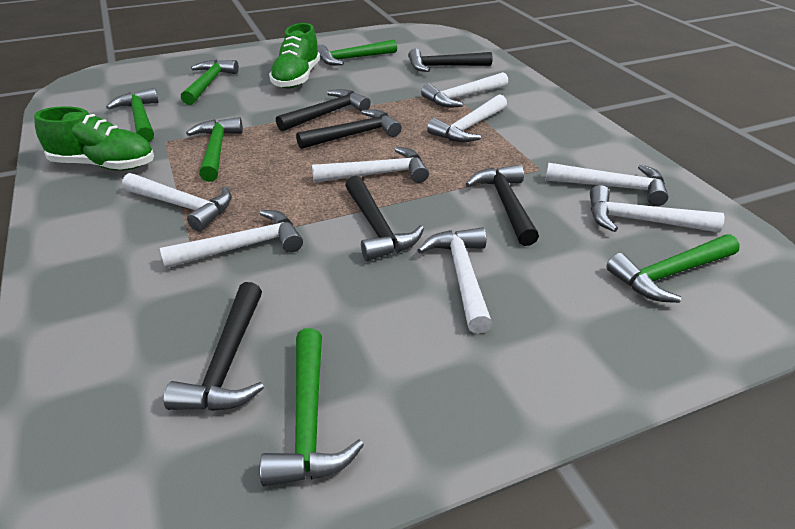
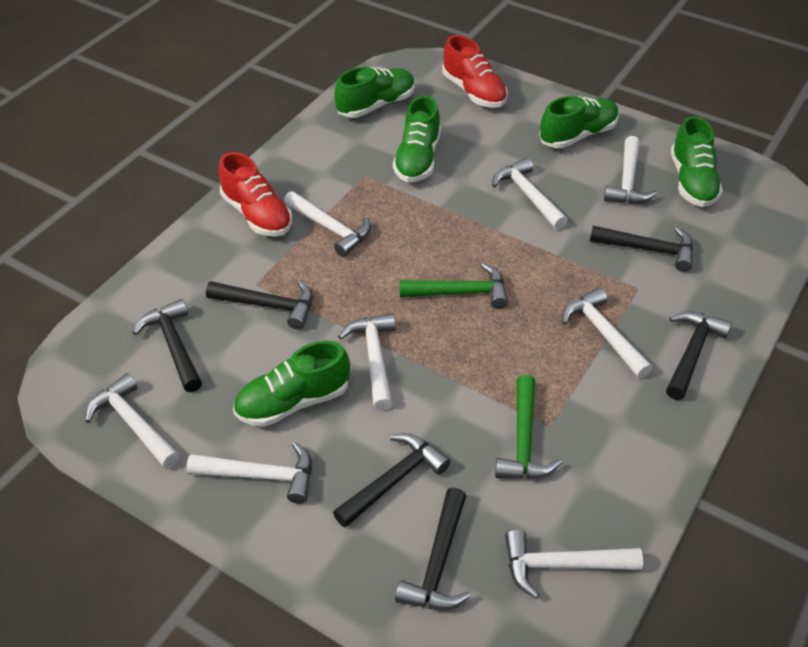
green hammer: 6 -> 2
green shoe: 2 -> 5
red shoe: 0 -> 2

